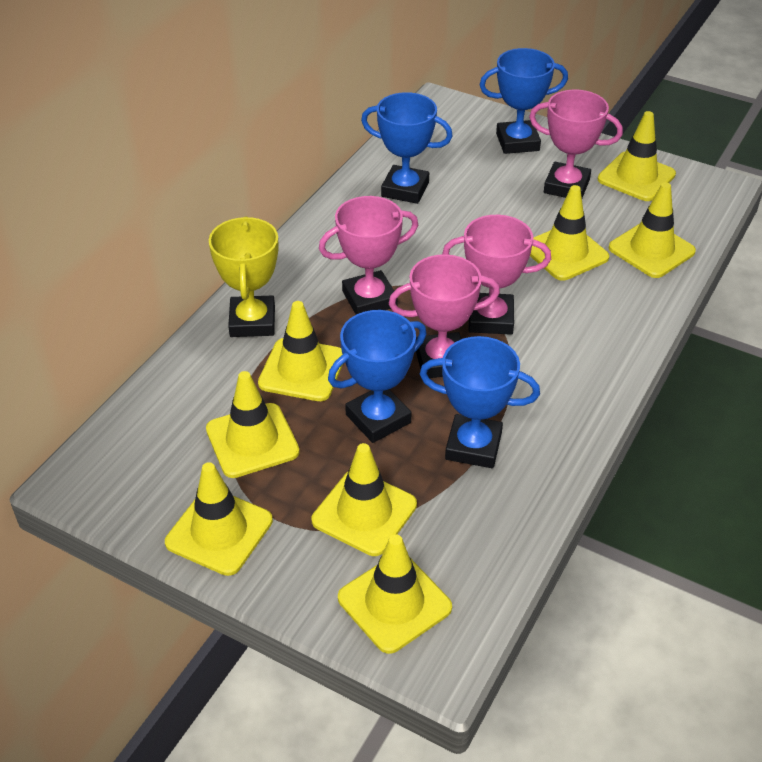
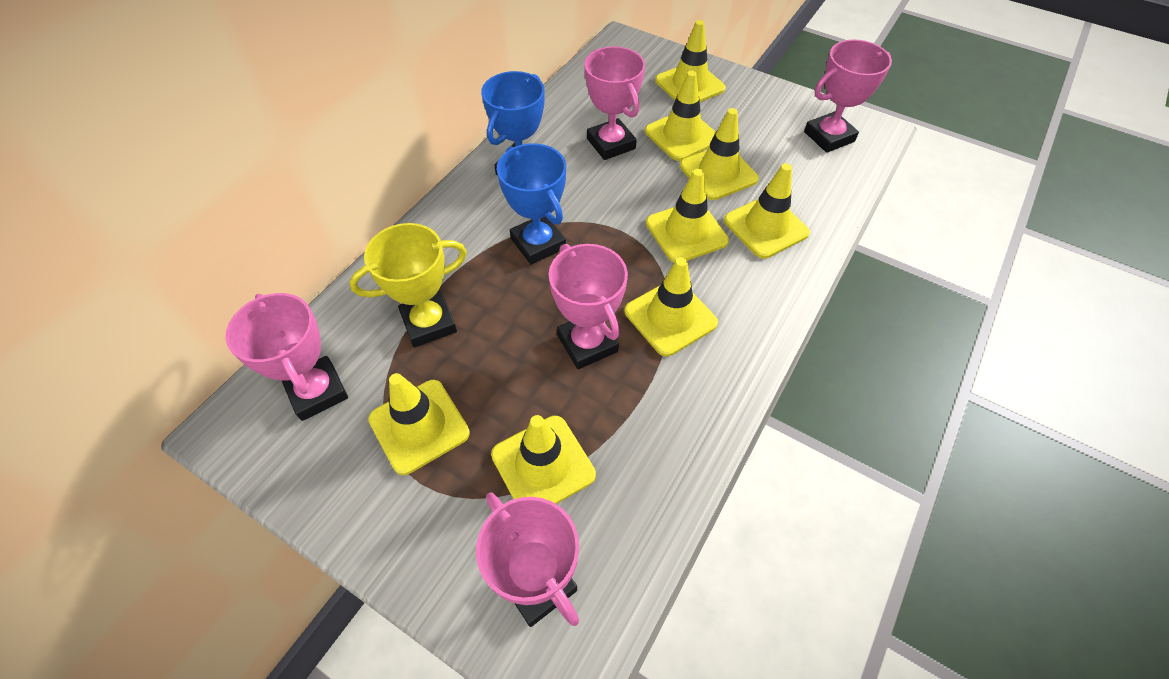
blue trophy: 4 -> 2
pink trophy: 4 -> 5

